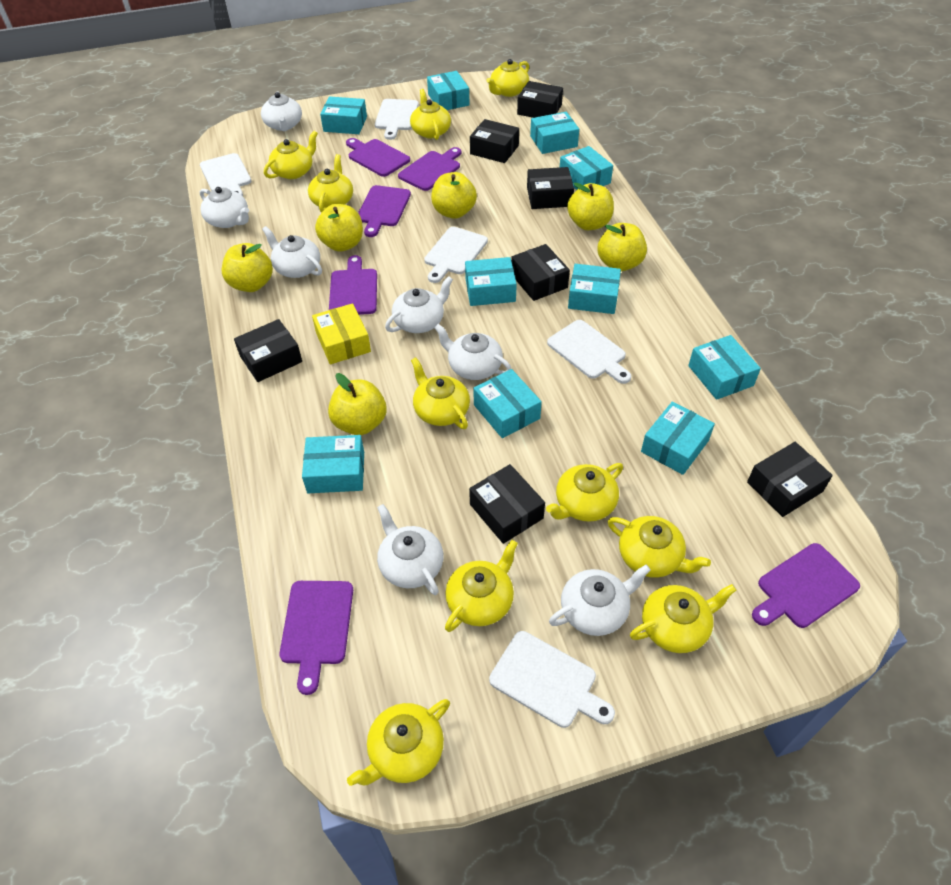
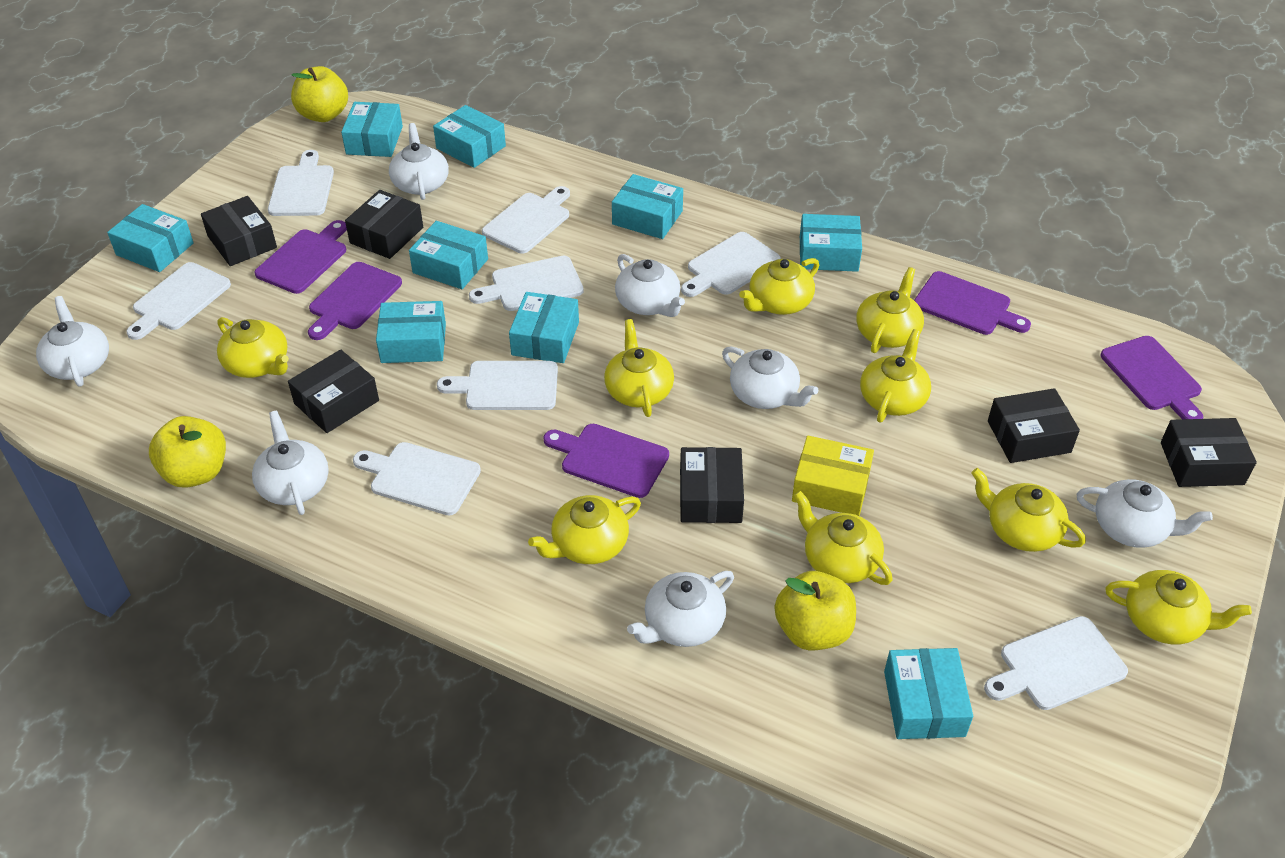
black box: 7 -> 6
purple cutting board: 6 -> 5
turquoise box: 10 -> 9
white cutting board: 5 -> 8
yellow apple: 6 -> 3
yellow teapot: 10 -> 9

